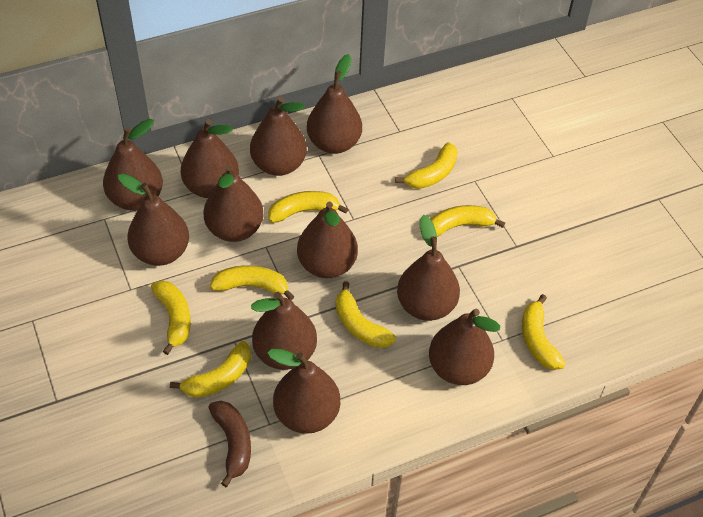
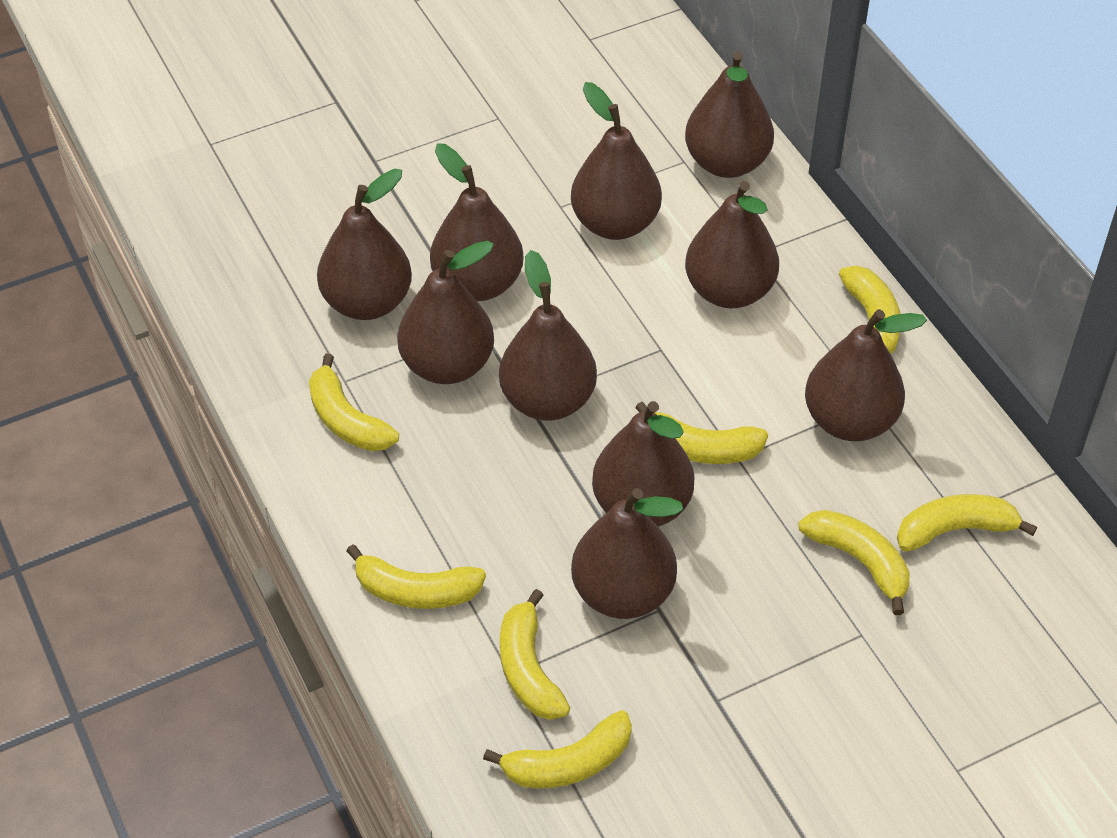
brown banana: 1 -> 0
brown pear: 11 -> 10

